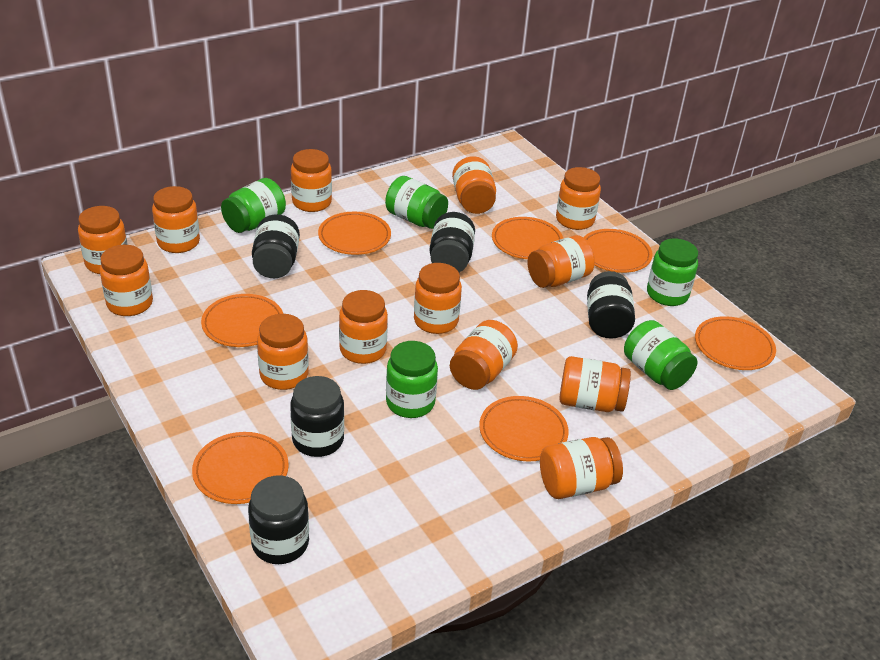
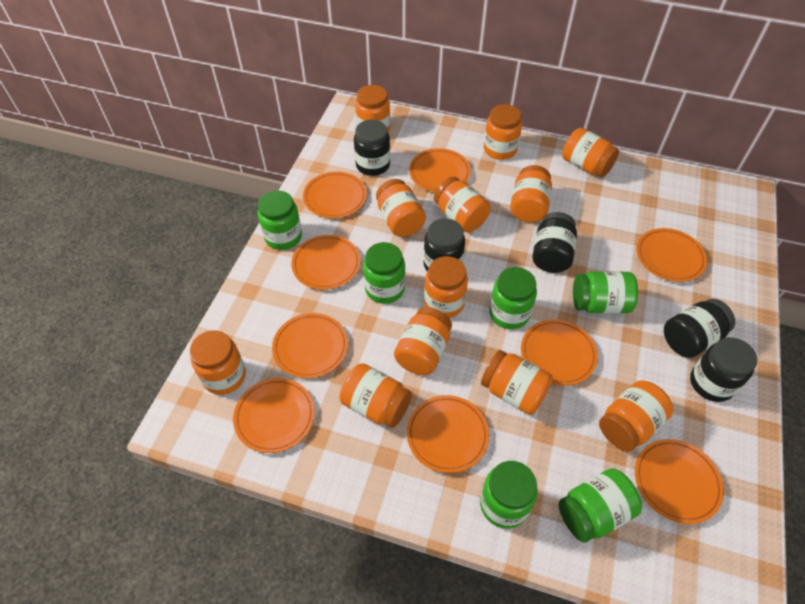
green jar: 5 -> 6
orange jar: 13 -> 12
orange plate: 7 -> 9

